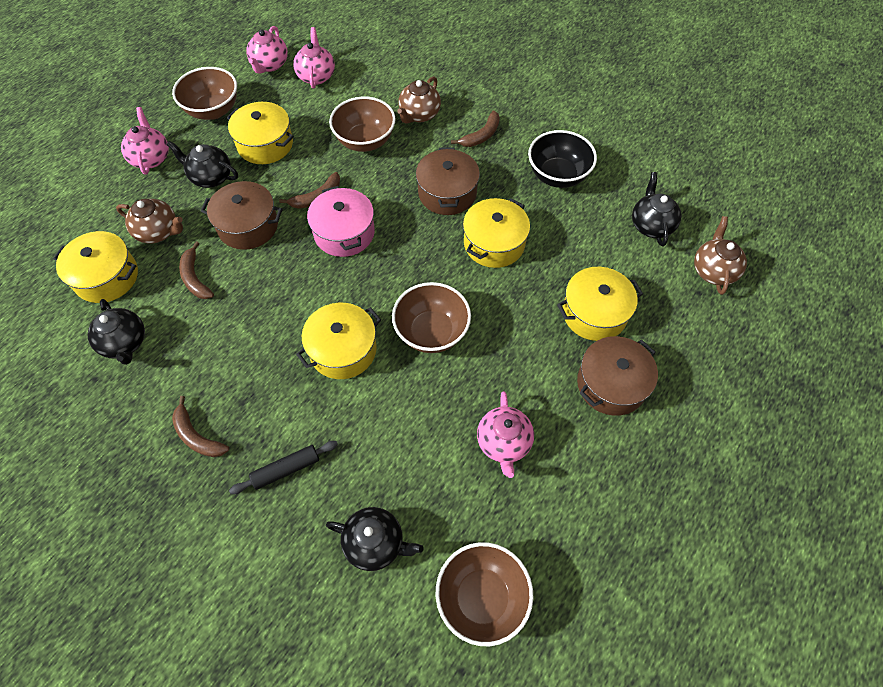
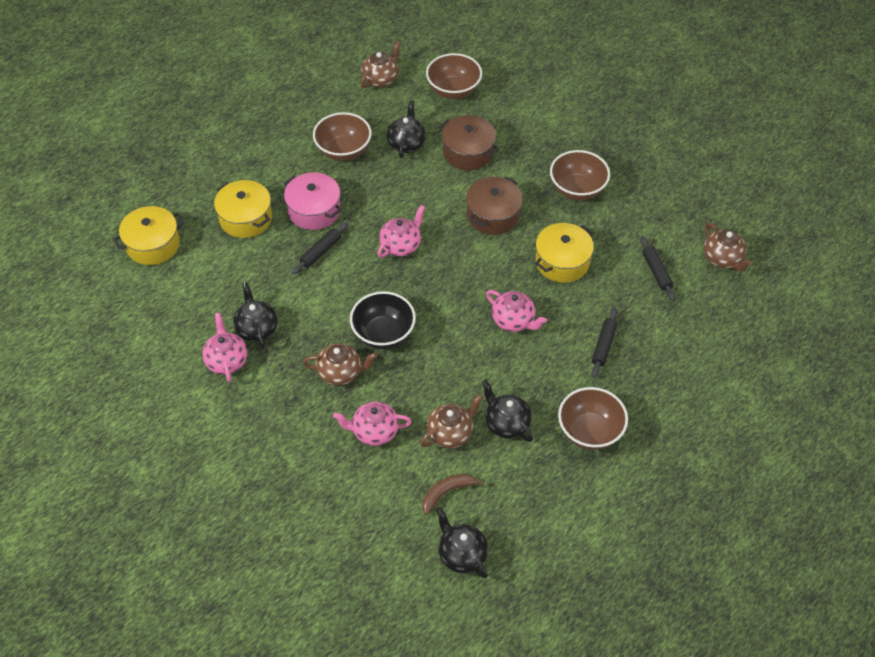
black rolling pin: 1 -> 3
brown banana: 4 -> 1
brown pot: 3 -> 2
brown teapot: 3 -> 4
yellow pot: 5 -> 3

